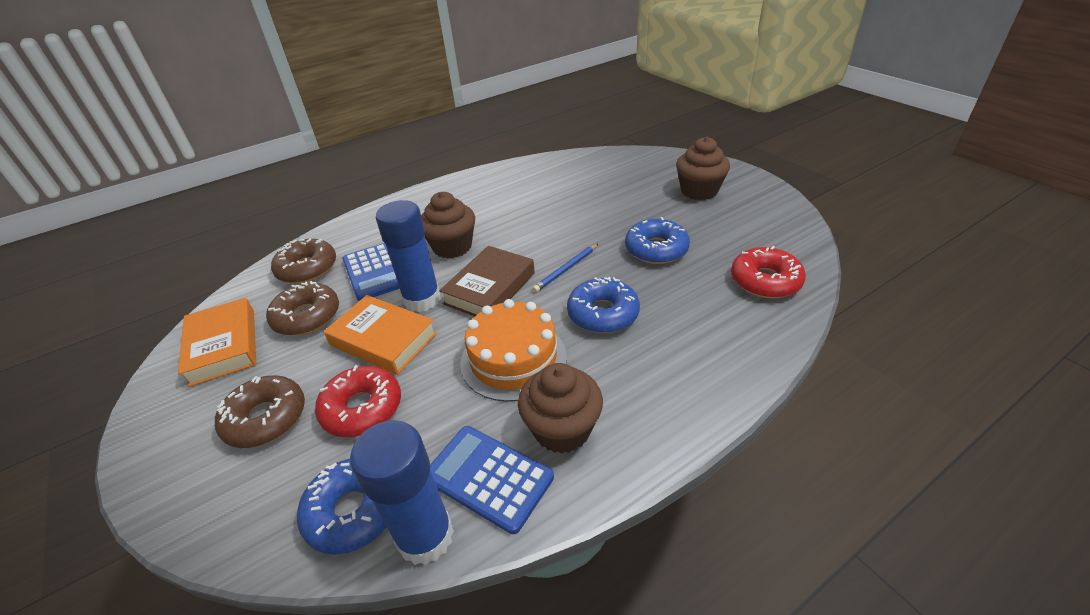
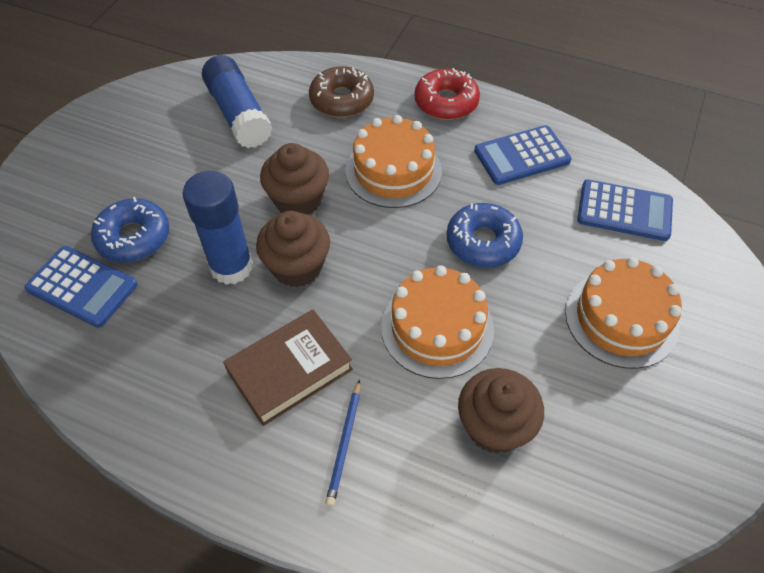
blue calculator: 2 -> 3
blue donut: 3 -> 2
brown donut: 3 -> 1
orange book: 2 -> 0
orange cake: 1 -> 3
red donut: 2 -> 1

